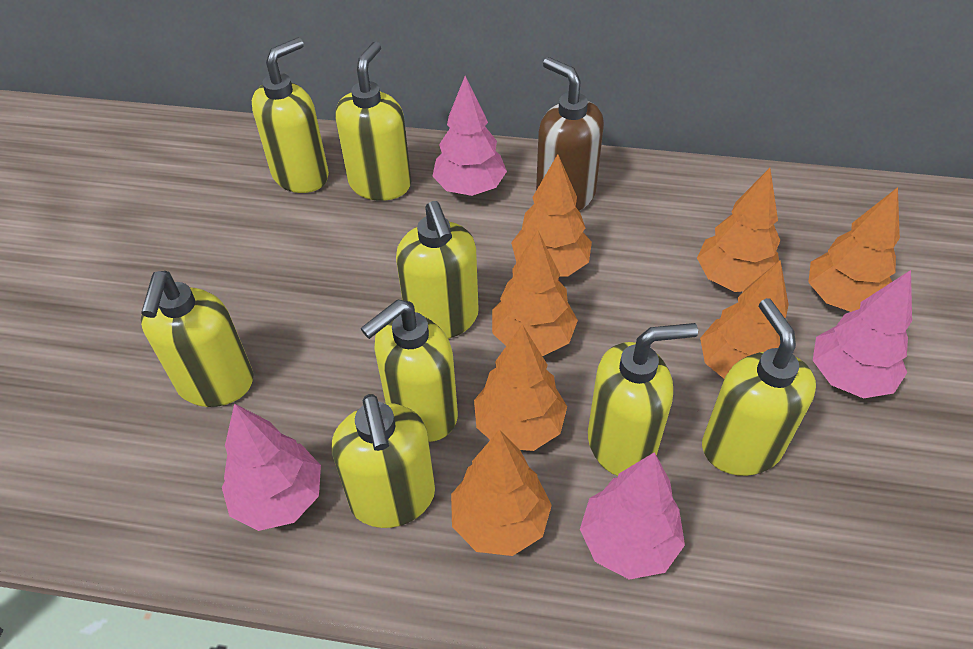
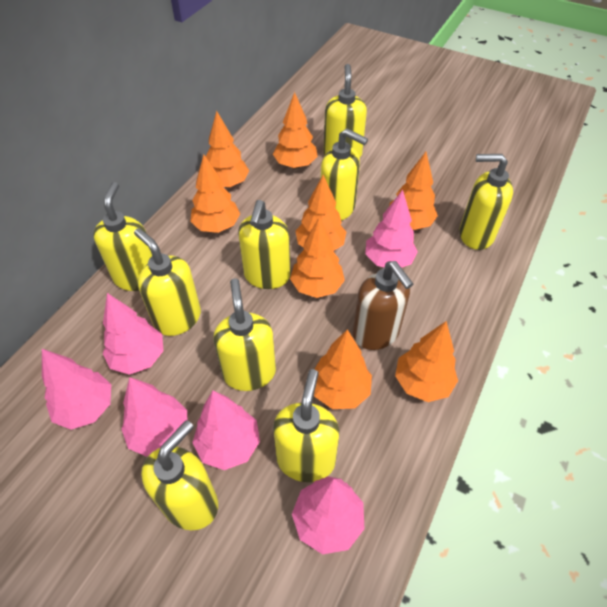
orange tree: 7 -> 8
pink tree: 4 -> 6
yellow soap dispenser: 8 -> 9

